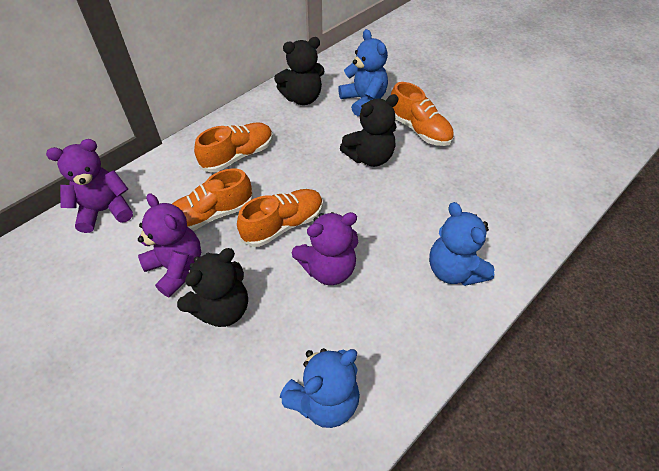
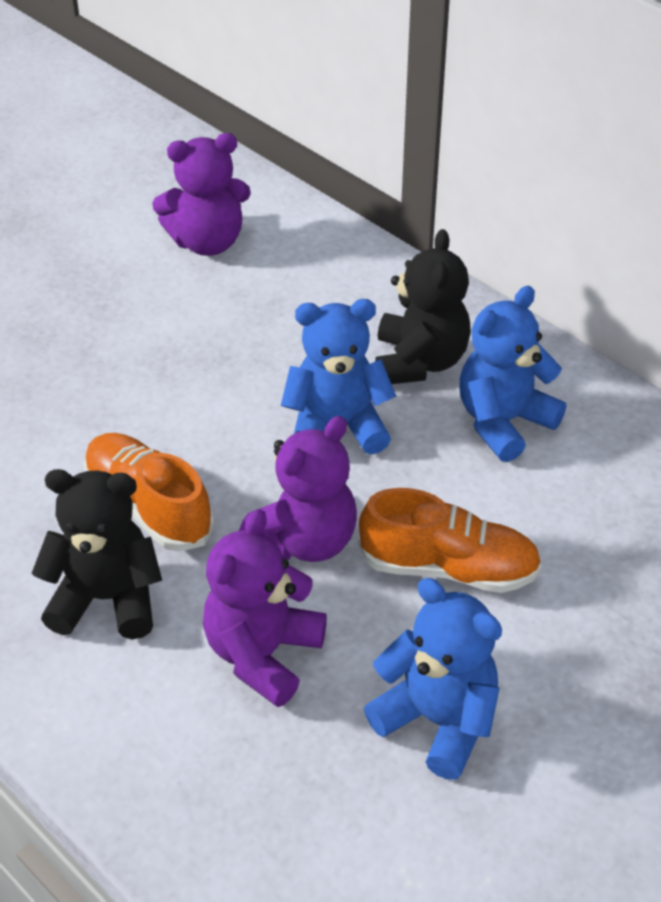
black teddy bear: 3 -> 2
orange shoe: 4 -> 2

